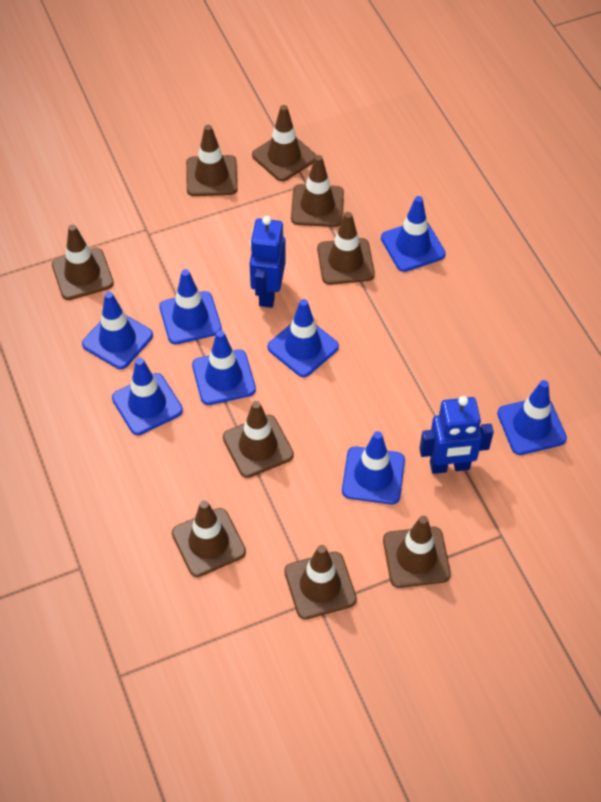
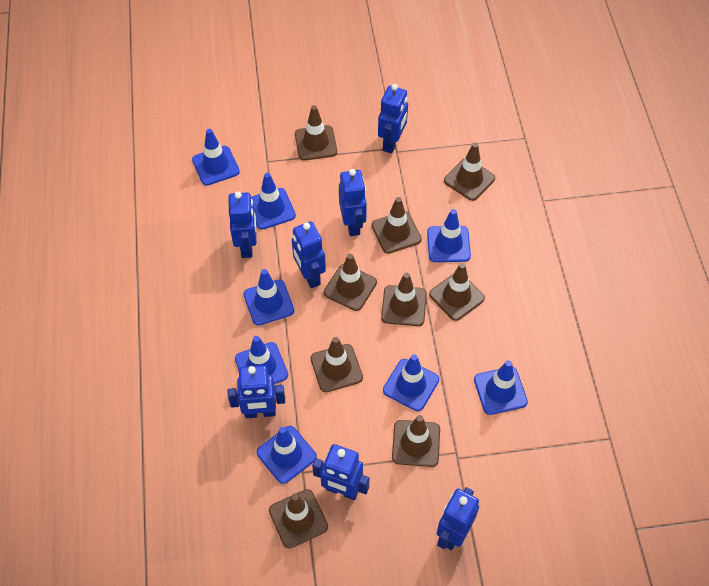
blue robot: 2 -> 7

